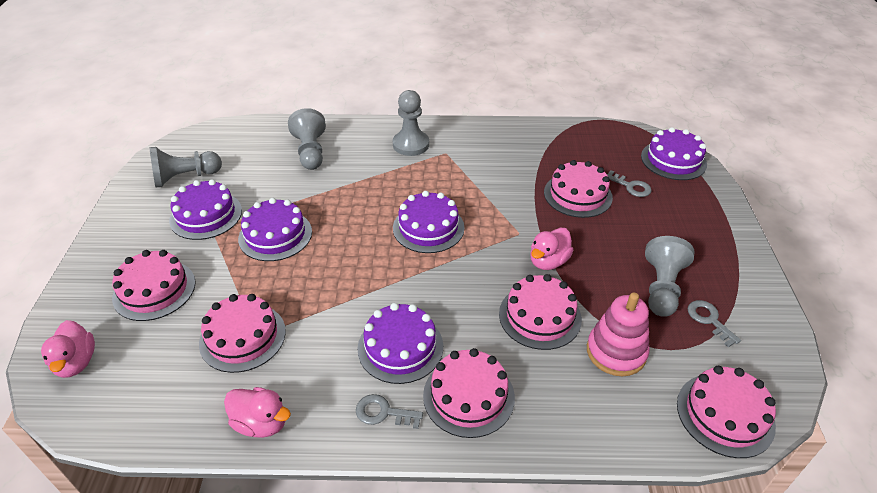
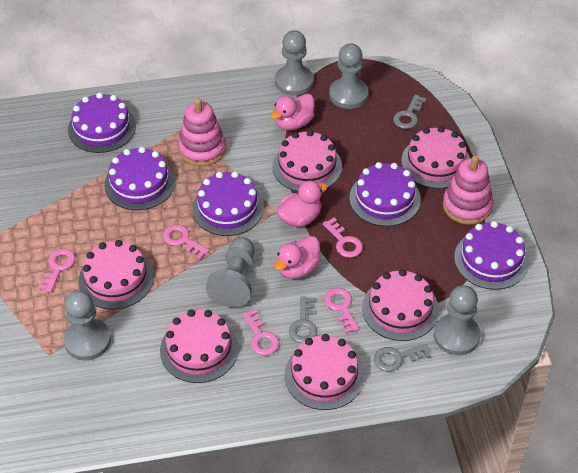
grey pawn: 4 -> 5
pink key: 0 -> 5
pink stacking toy: 1 -> 2

